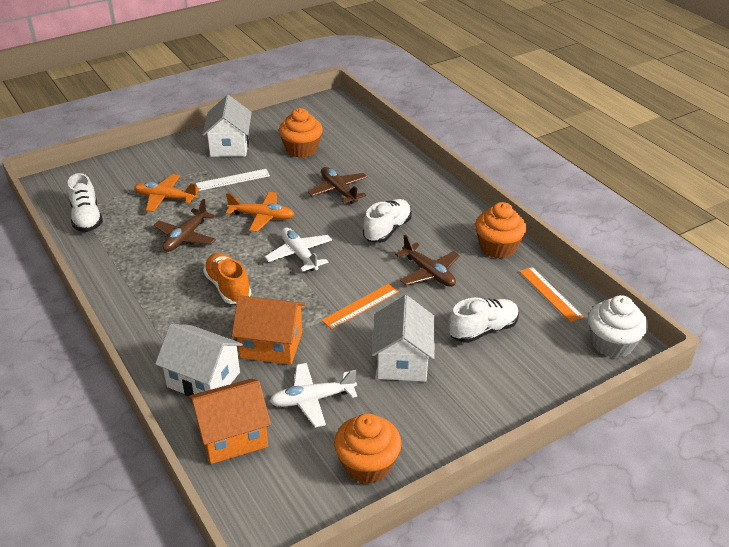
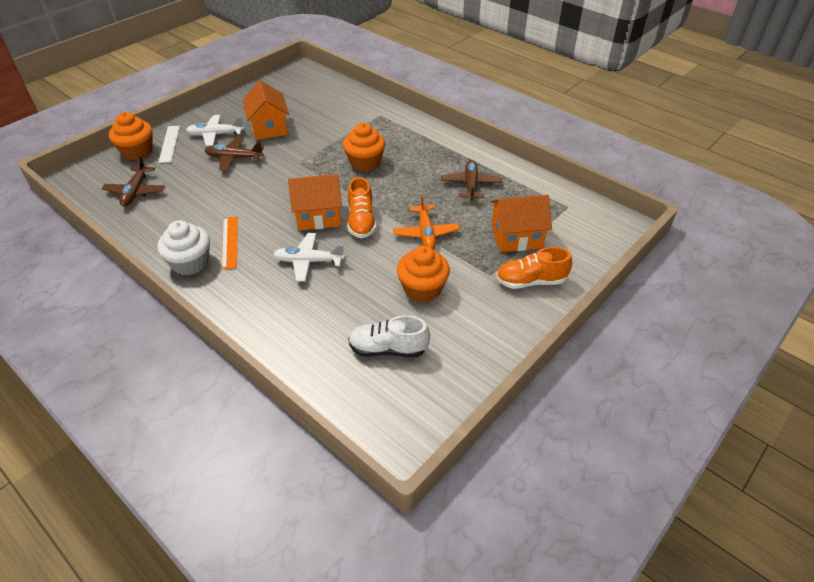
orange house: 2 -> 3
orange plane: 2 -> 1
orange ruler: 2 -> 1
orange shoe: 1 -> 2
white house: 3 -> 0
white shoe: 3 -> 1

